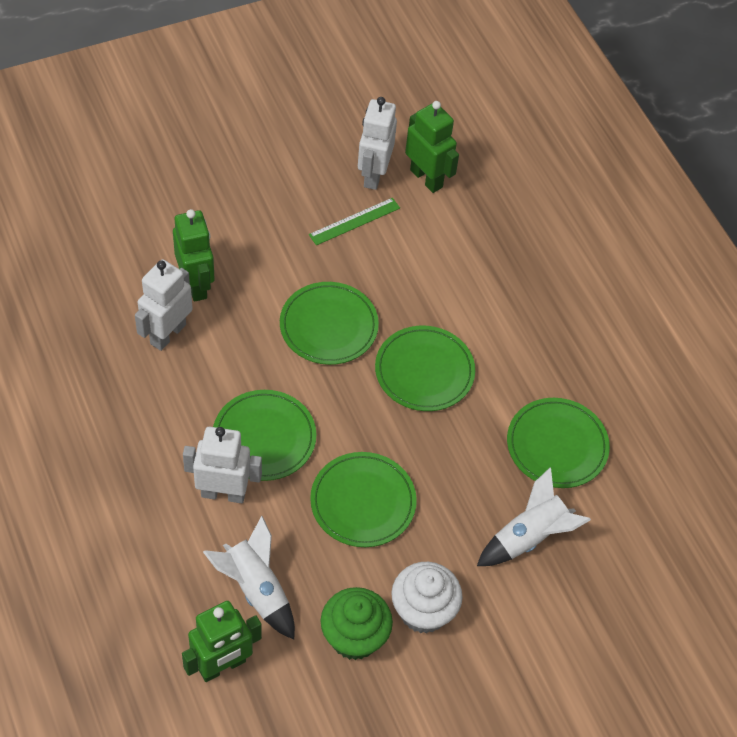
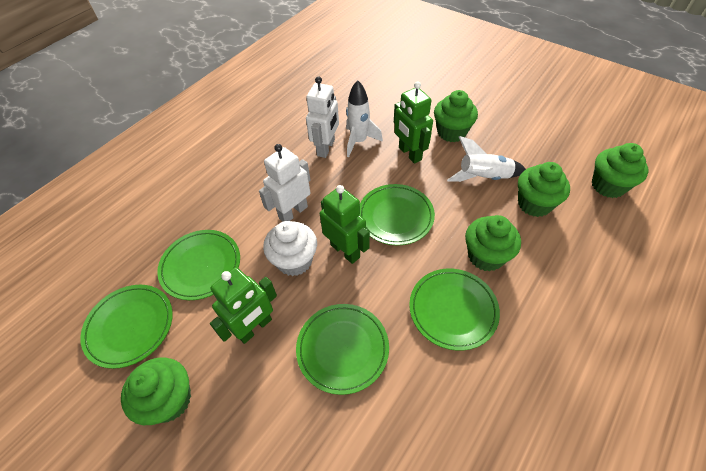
green cupcake: 1 -> 5
green ruler: 1 -> 0
white robot: 3 -> 2

